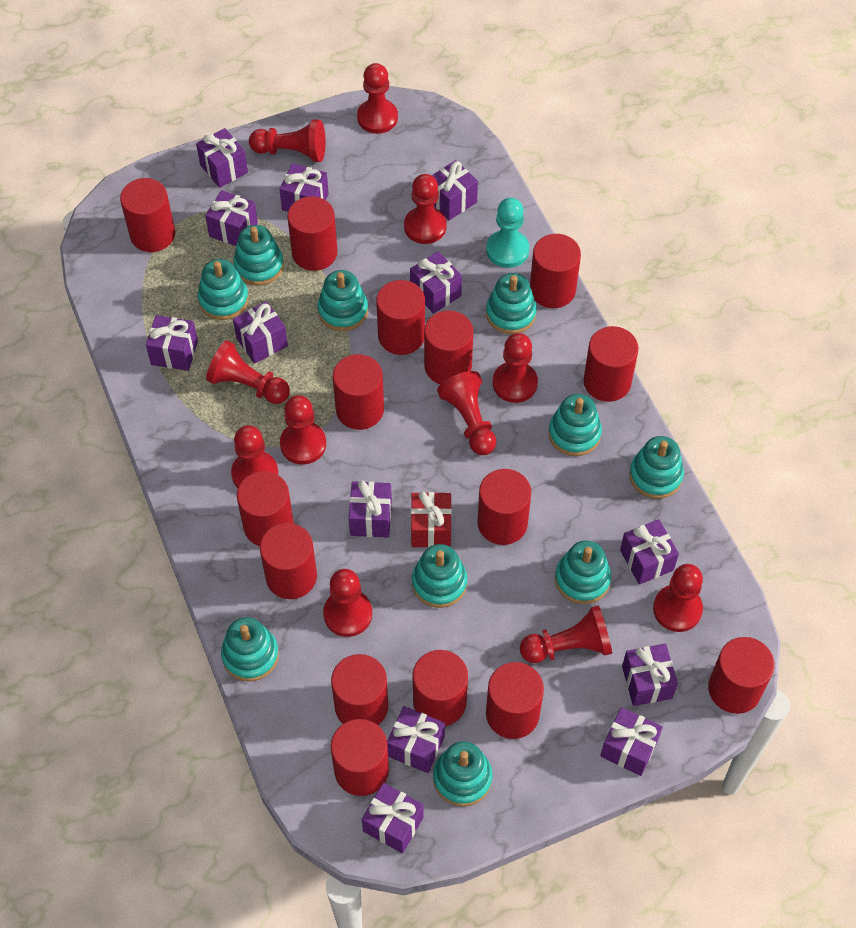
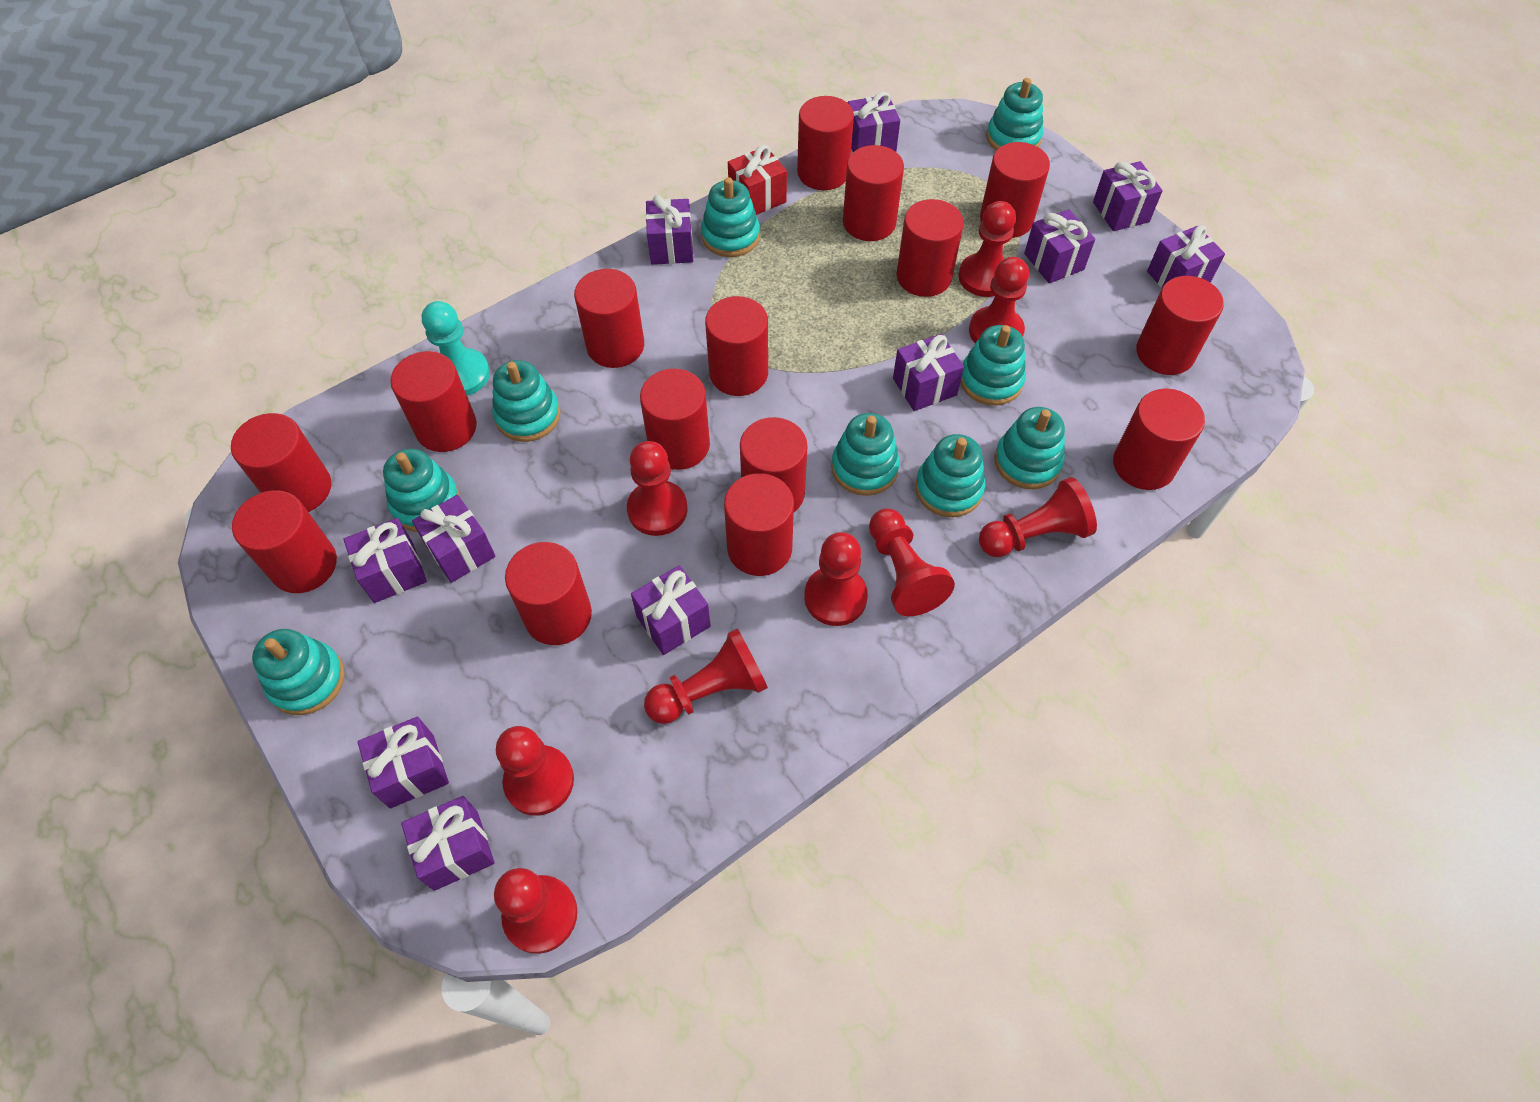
purple gift: 13 -> 11
red pawn: 11 -> 9
turquoise stacking toy: 10 -> 9

